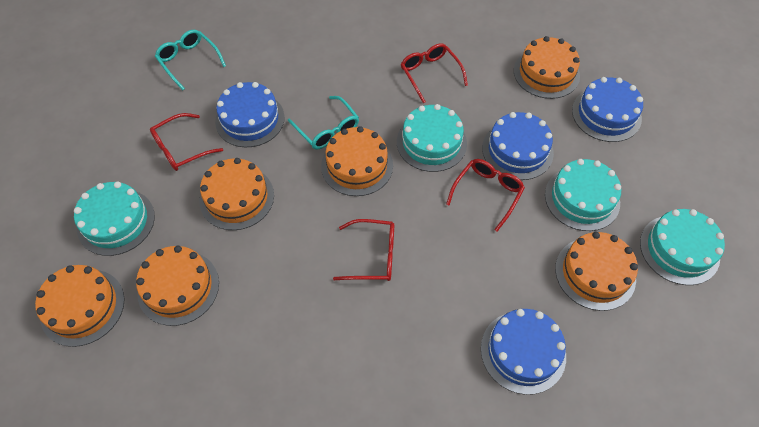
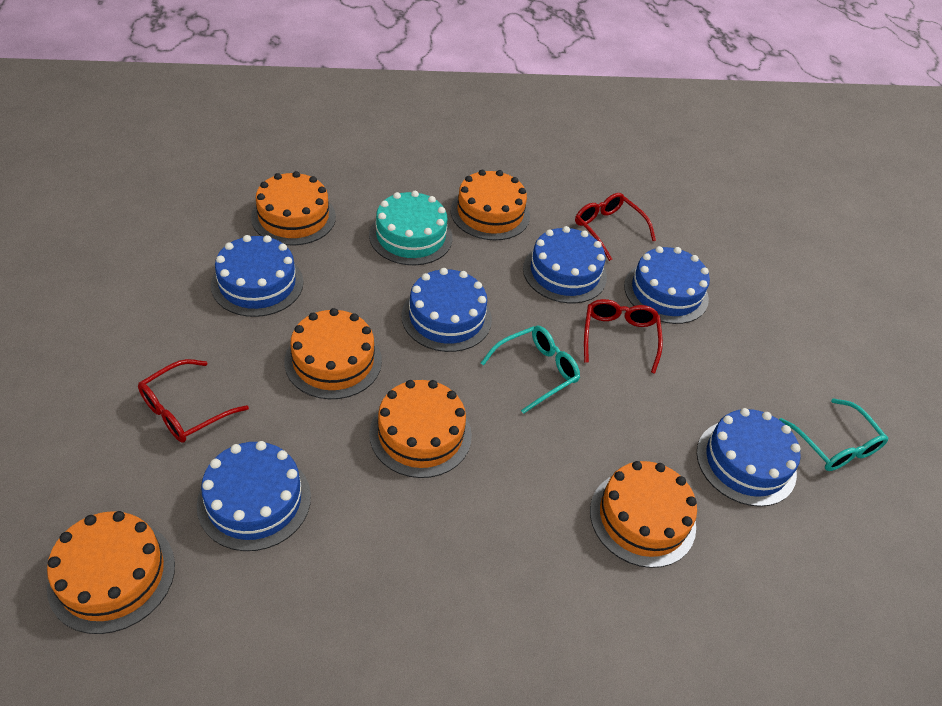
blue cake: 4 -> 6
red glasses: 4 -> 3
turquoise cake: 4 -> 1

